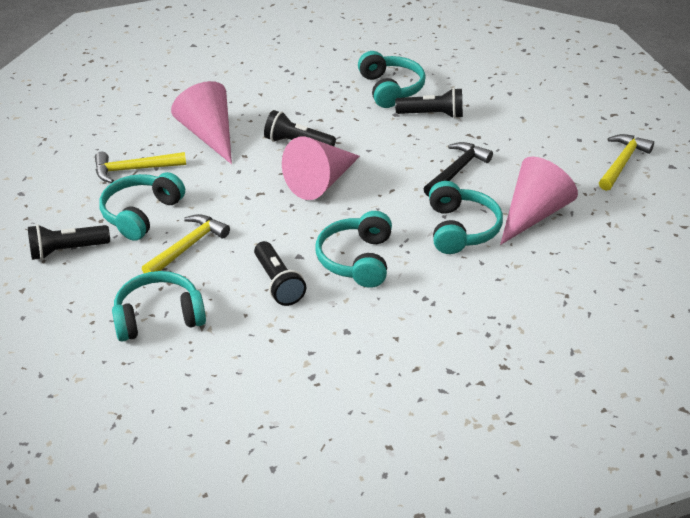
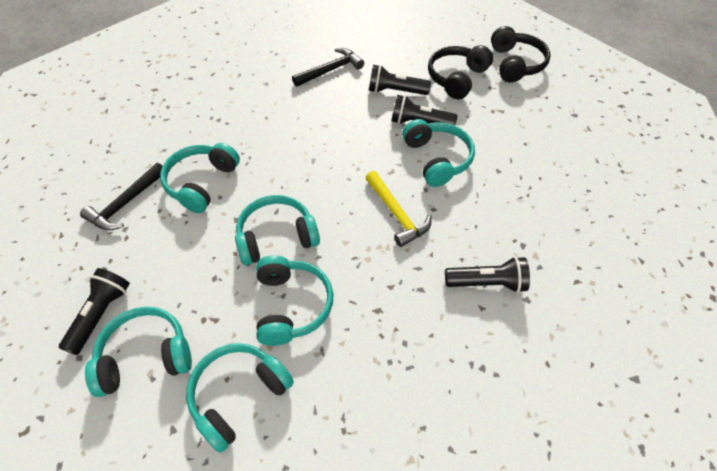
black hammer: 1 -> 2
black headphones: 0 -> 2
pink cone: 3 -> 0
turquoise headphones: 5 -> 6
yellow hammer: 3 -> 1

